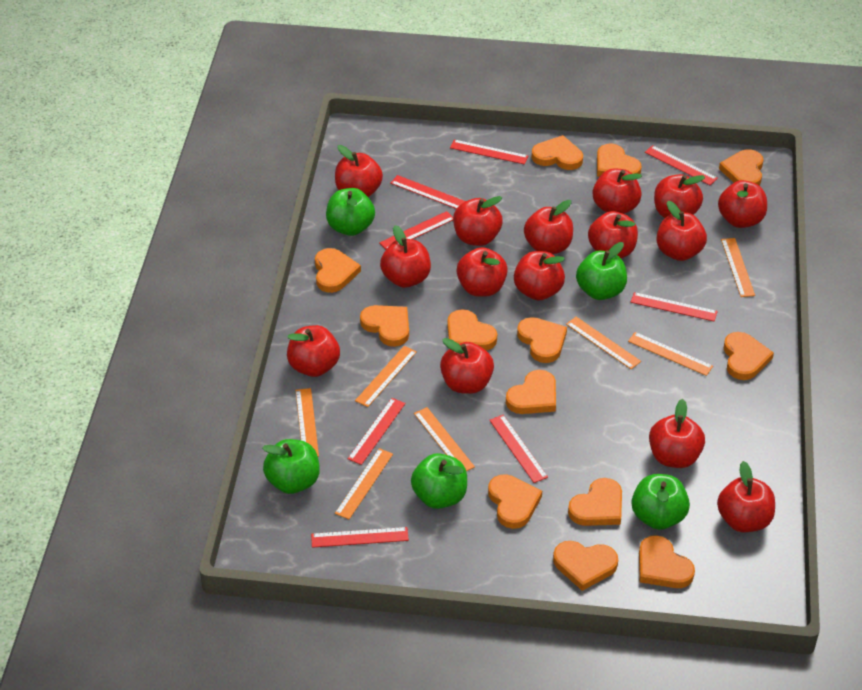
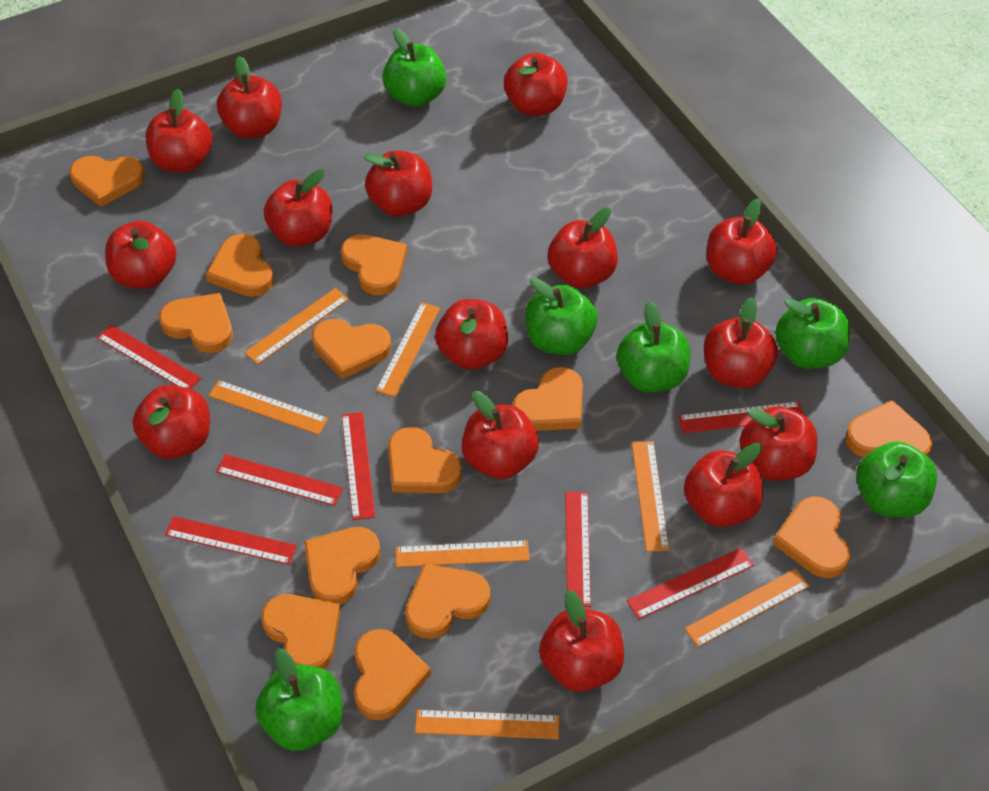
green apple: 5 -> 6
red ruler: 8 -> 7

